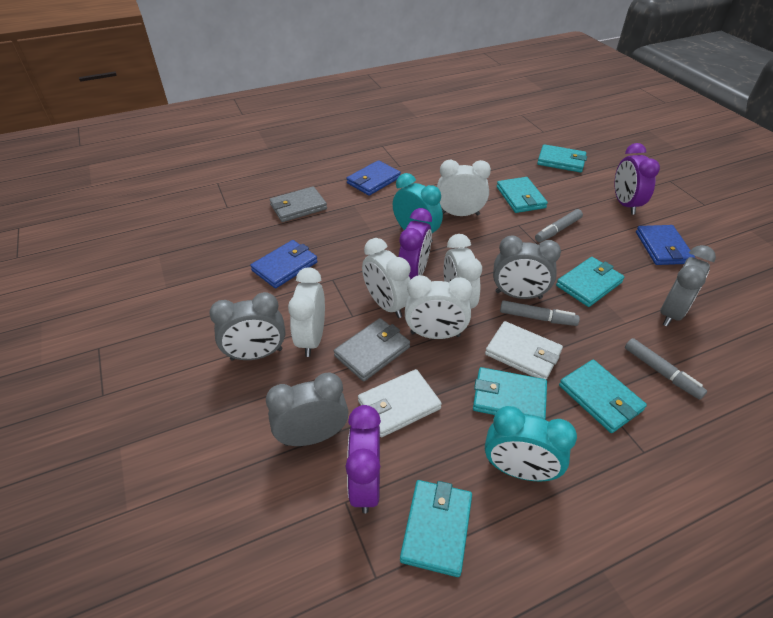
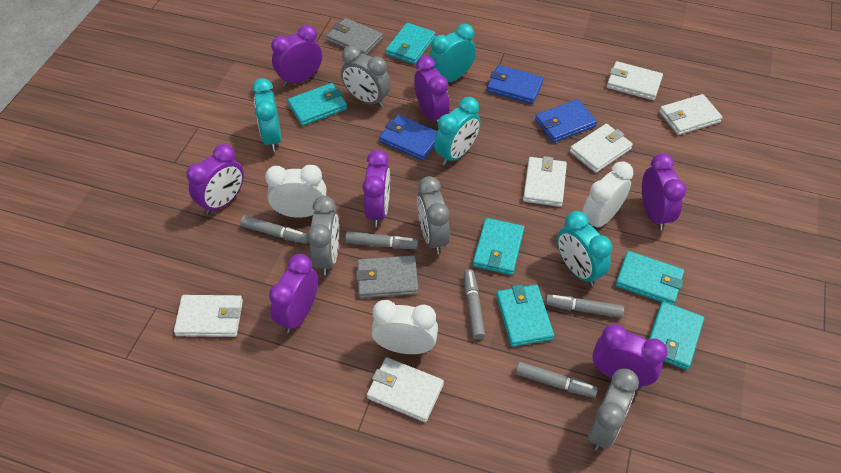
grey marker: 3 -> 5
purple clock: 3 -> 7
turquoise clock: 2 -> 4
white clock: 5 -> 3
white wallet: 2 -> 6

